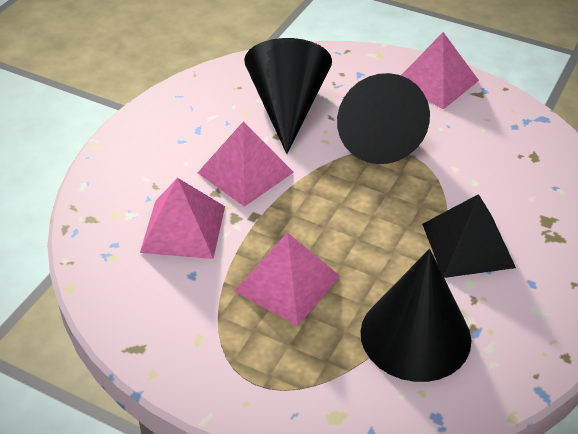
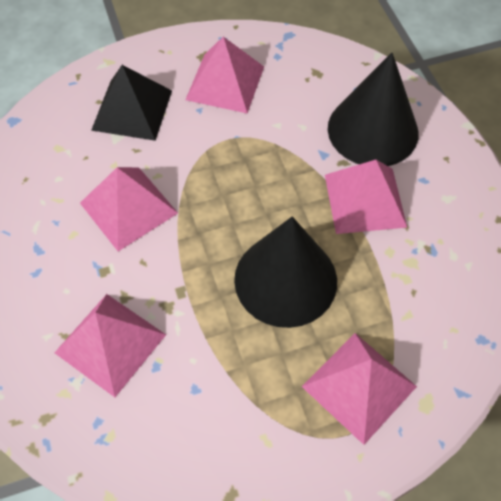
black cone: 3 -> 2
pink pyramid: 4 -> 5

